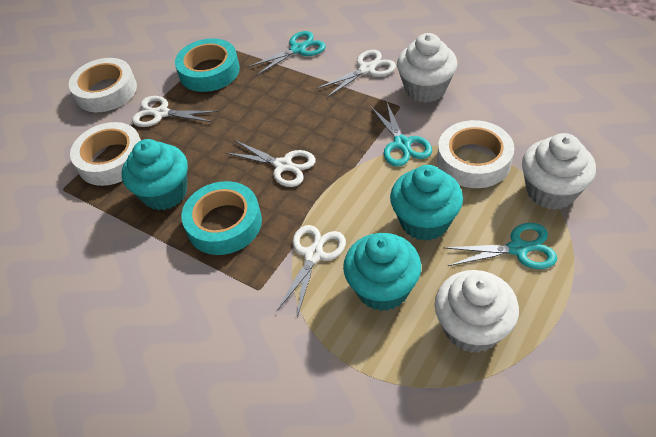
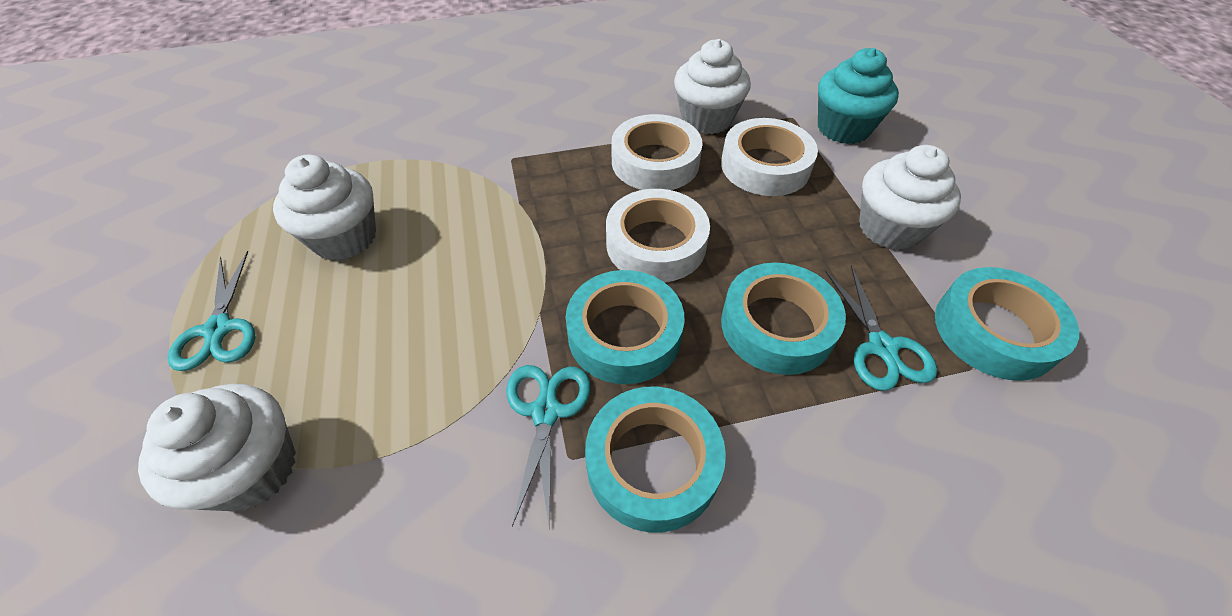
turquoise cupcake: 3 -> 1
turquoise tape: 2 -> 4
white cupcake: 3 -> 4
white scissors: 4 -> 0

